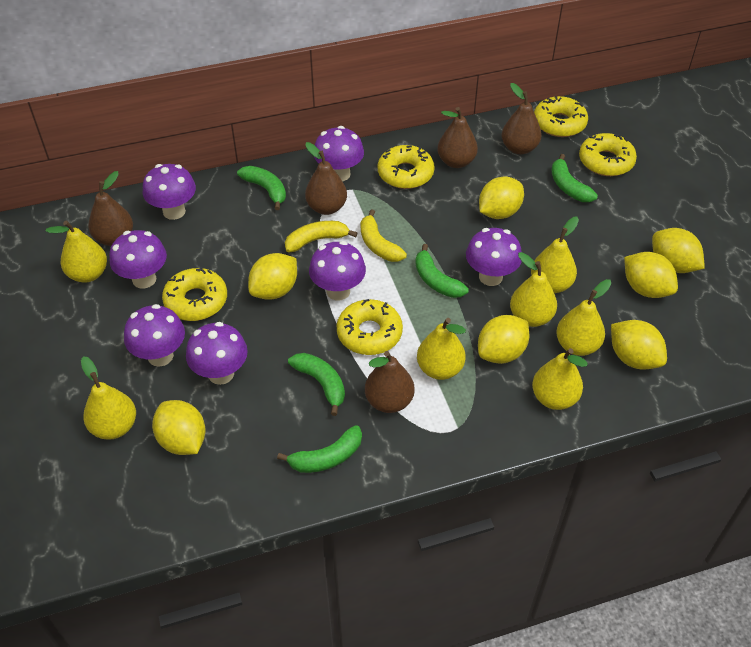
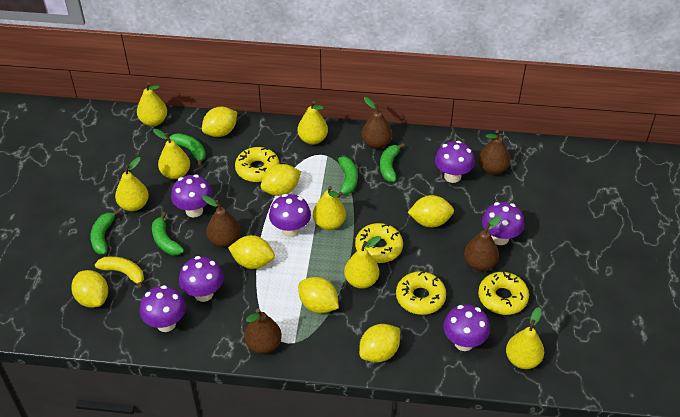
yellow banana: 2 -> 1
yellow donut: 5 -> 4

